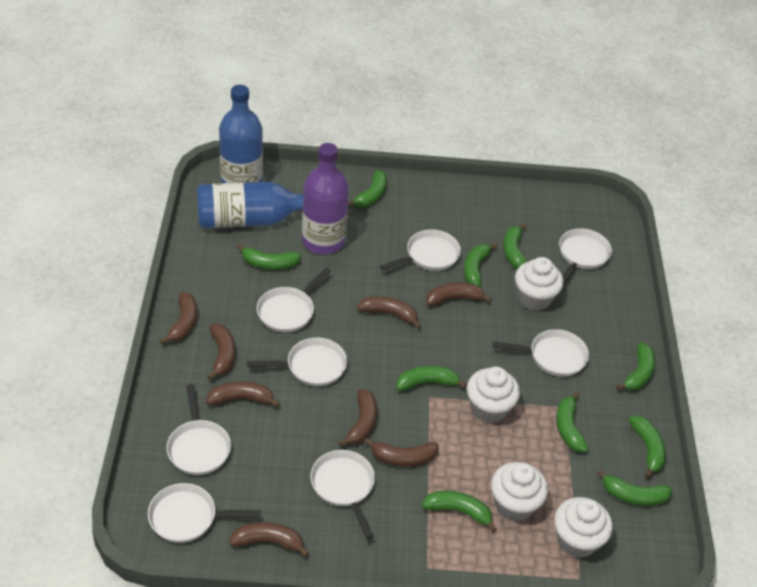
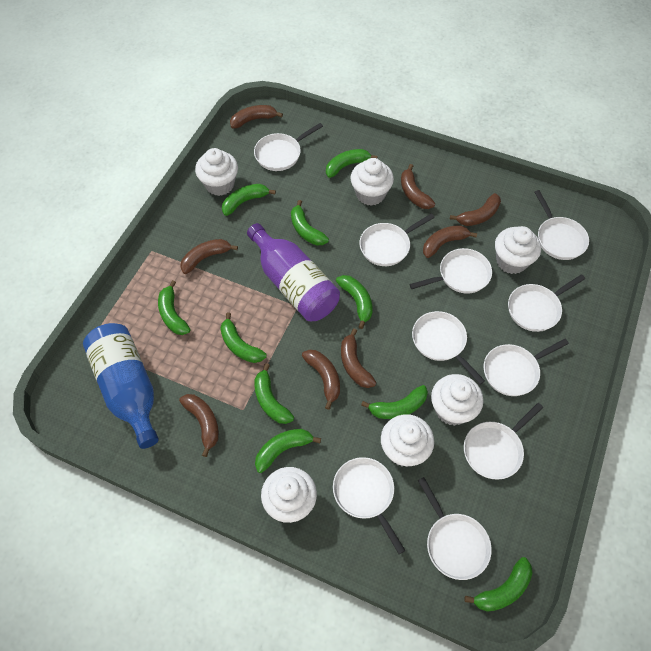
blue bottle: 2 -> 1
white cupcake: 4 -> 6
white pan: 8 -> 10

